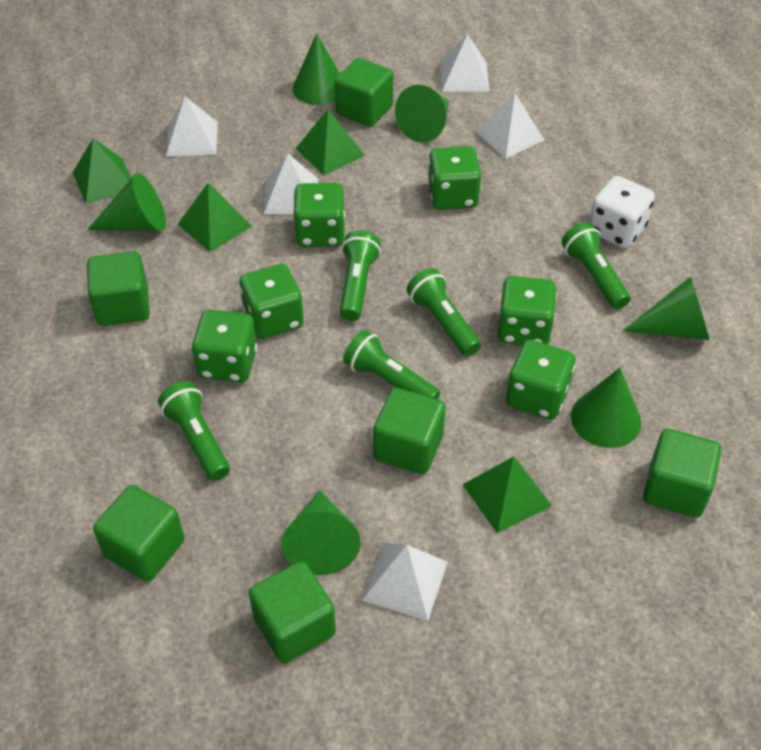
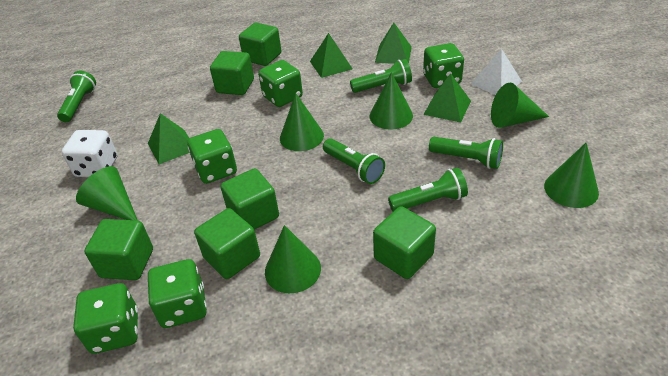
green dice: 6 -> 5
white pyramid: 5 -> 1

